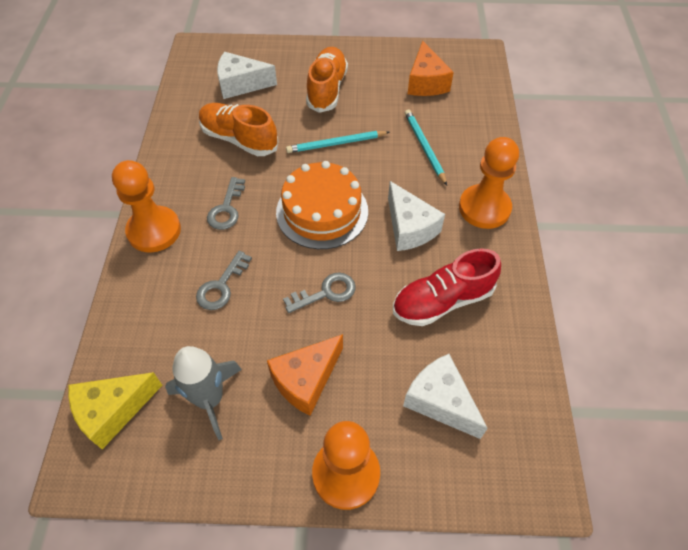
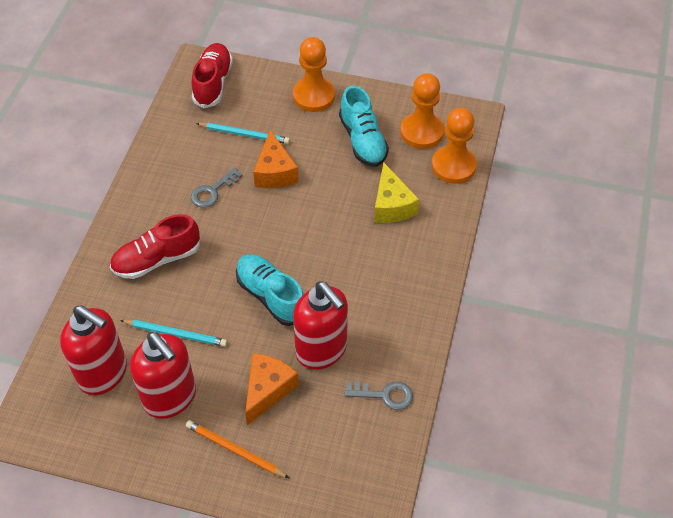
grey key: 3 -> 2
grey rocket: 1 -> 0
orange cake: 1 -> 0
orange pencil: 0 -> 1
orange shoe: 2 -> 0
red shoe: 1 -> 2
red soap dispenser: 0 -> 3
turquoise shoe: 0 -> 2
white cheese: 3 -> 0

